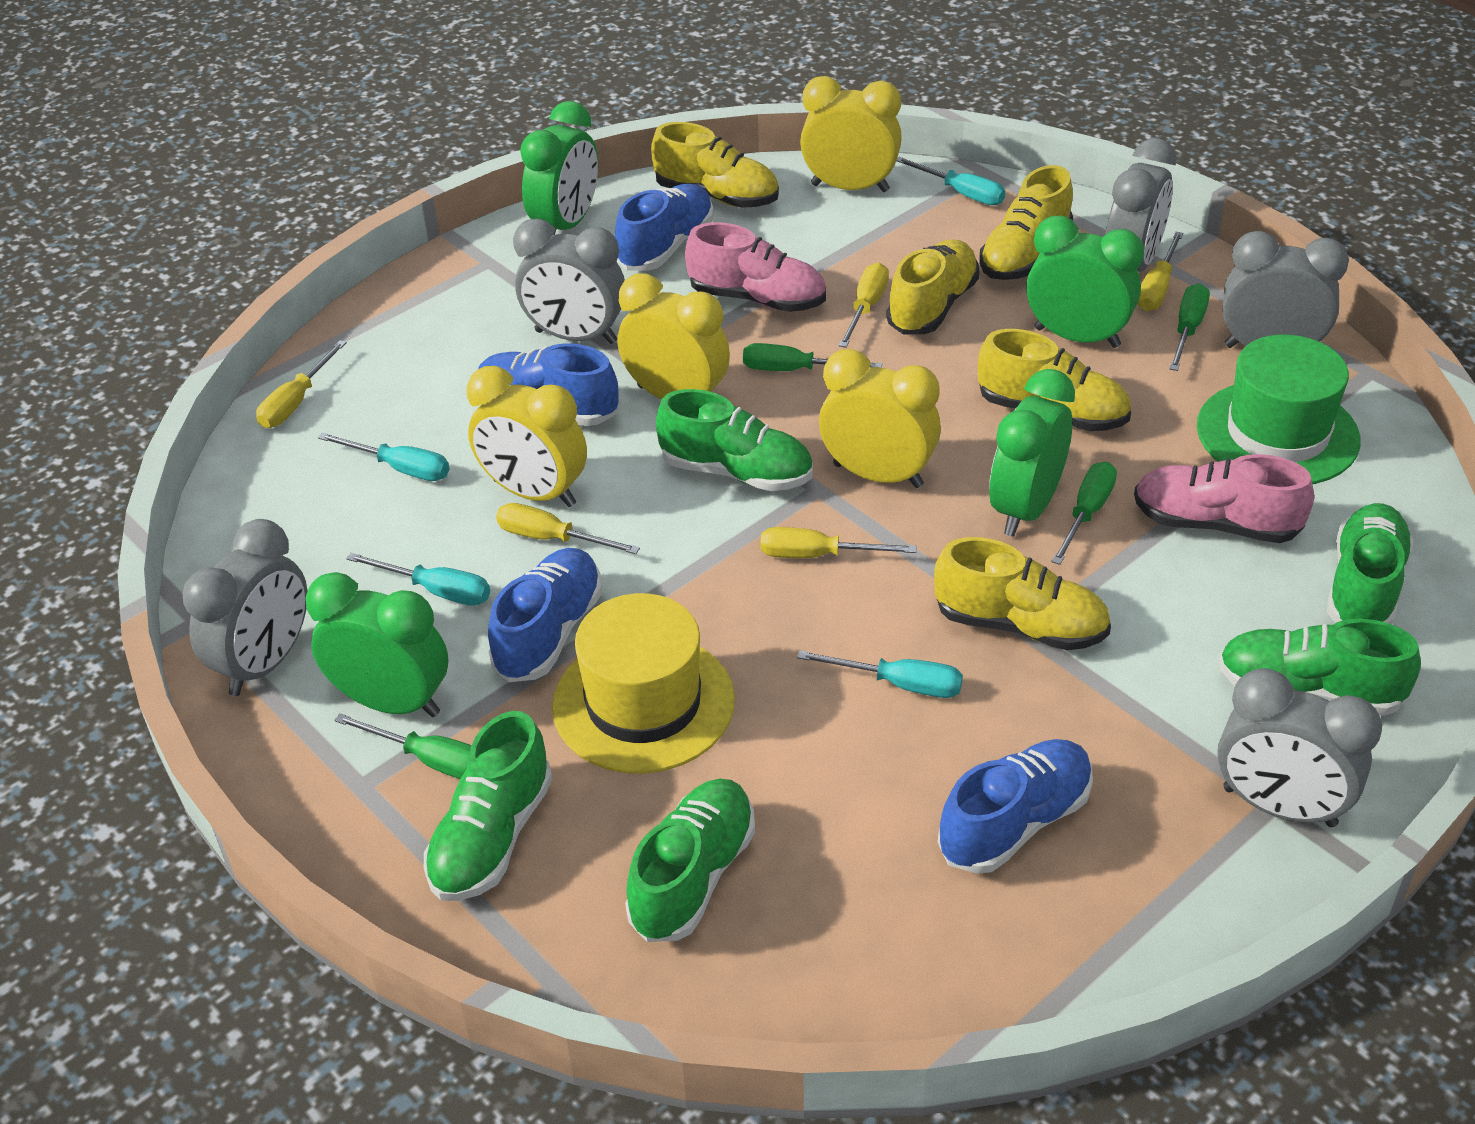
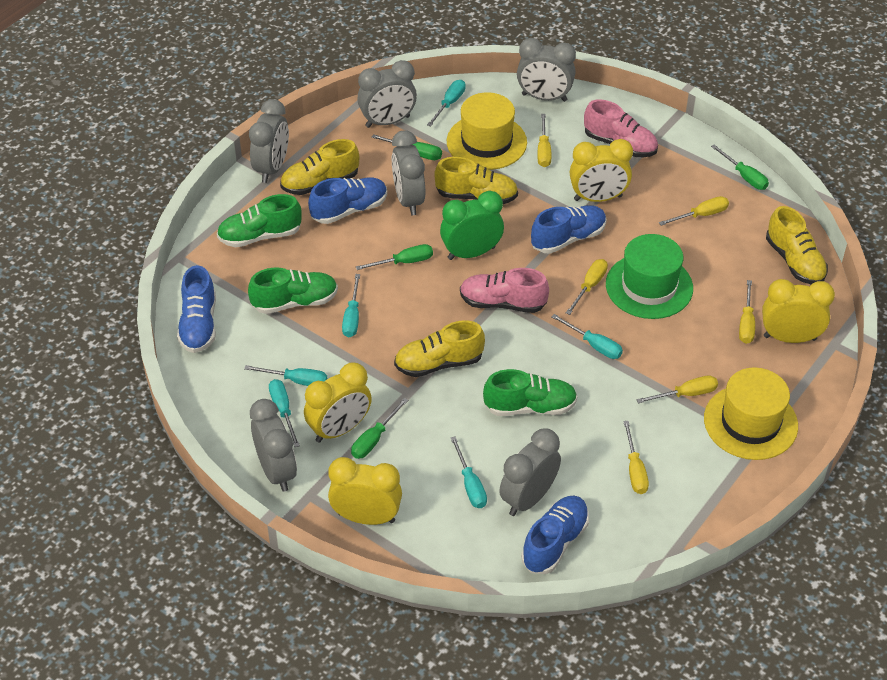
green clock: 4 -> 1
green shoe: 5 -> 3
grey clock: 5 -> 6
turquoise screwdriver: 4 -> 6
yellow hat: 1 -> 2
yellow screwdriver: 5 -> 6
yellow shoe: 5 -> 4

